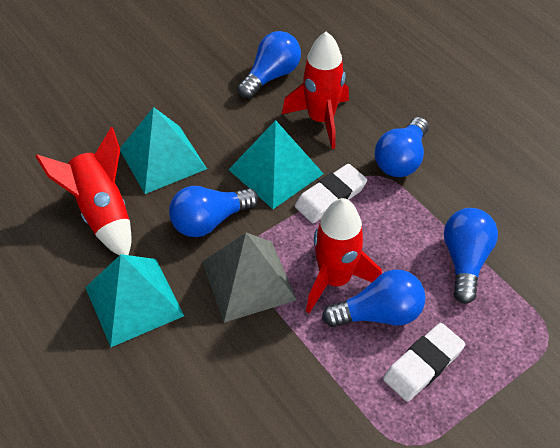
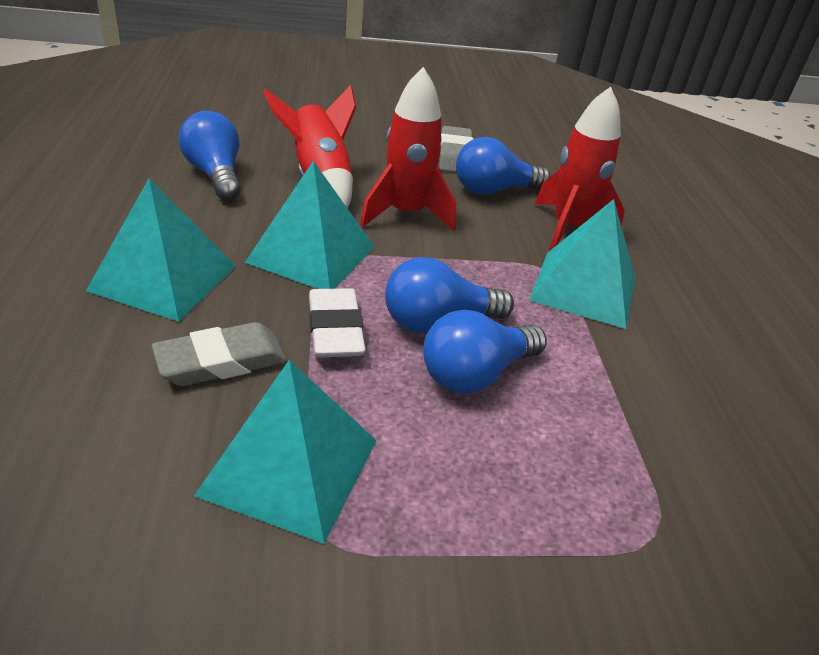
blue light bulb: 5 -> 4
grey eraser: 0 -> 2
grey pyramid: 1 -> 0
turquoise pyramid: 3 -> 4
white eraser: 2 -> 1

